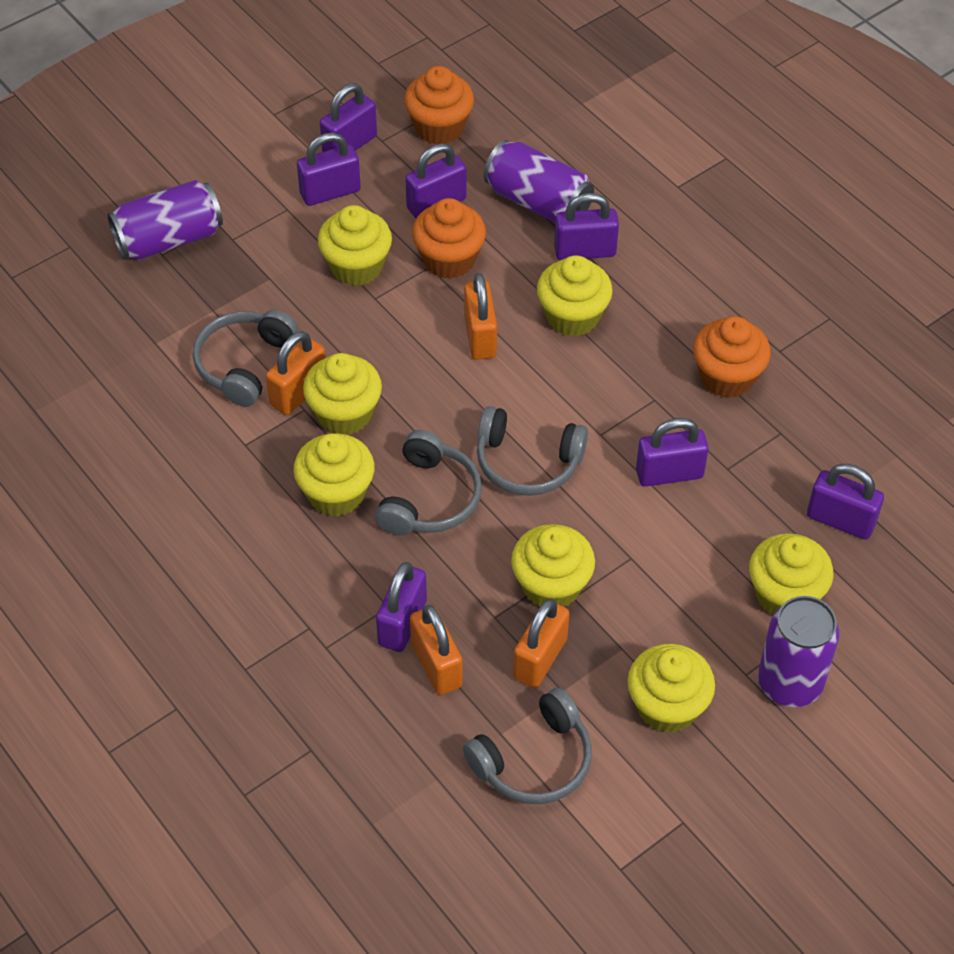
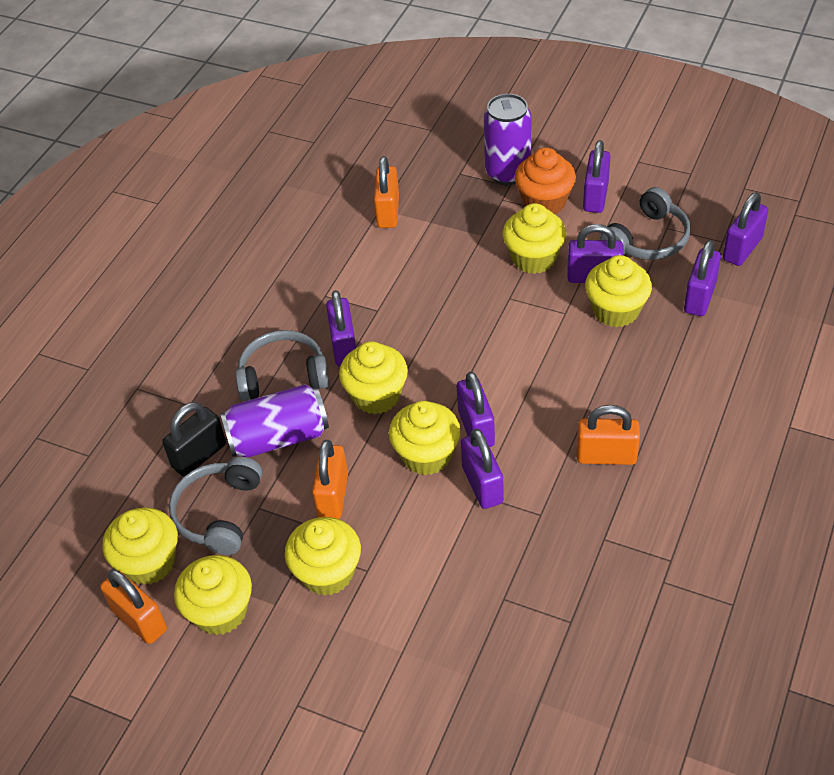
black padlock: 0 -> 1
grey headphones: 4 -> 3
orange cupcake: 3 -> 1
purple can: 3 -> 2

